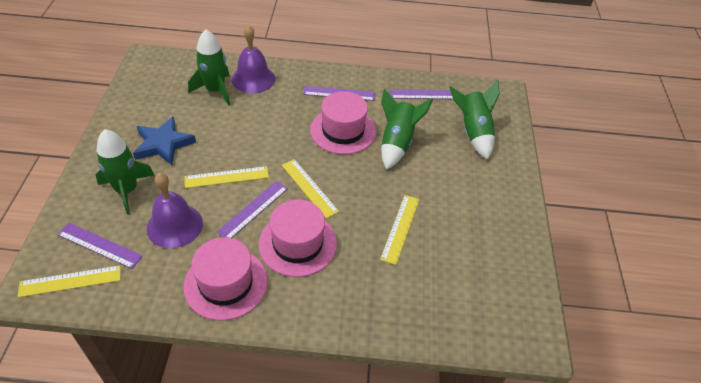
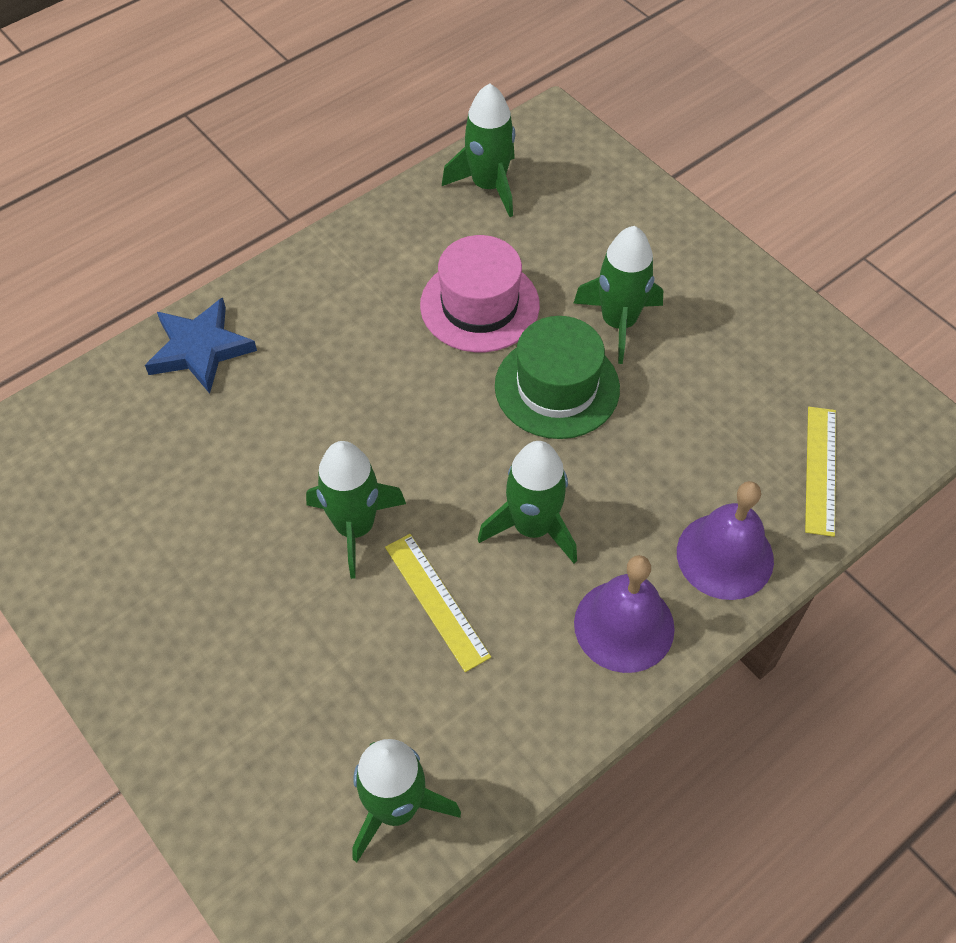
green hat: 0 -> 1
green rocket: 4 -> 5
pink hat: 3 -> 1
purple ruler: 4 -> 0
yellow ruler: 4 -> 2

